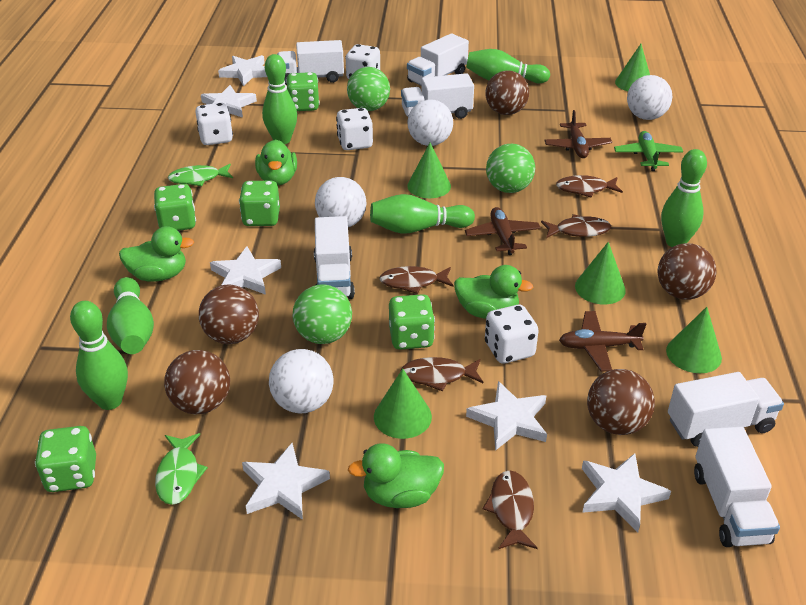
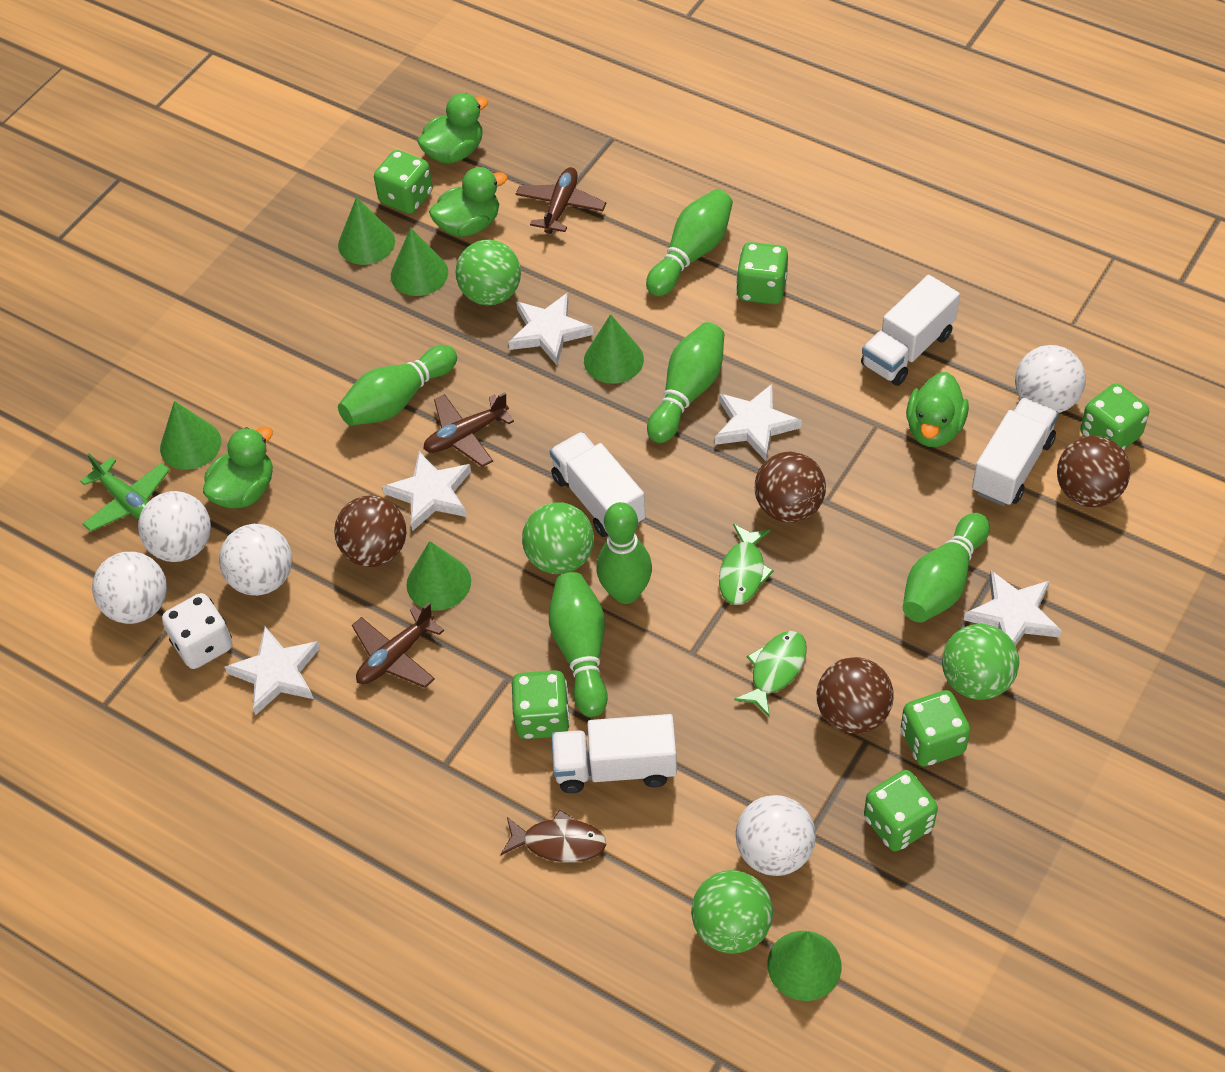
brown ball: 5 -> 4
brown fish: 5 -> 1
green ball: 3 -> 4
green cone: 5 -> 6
green dice: 5 -> 6
white ball: 4 -> 5
white dice: 4 -> 1
white star: 6 -> 5
white truck: 6 -> 4

